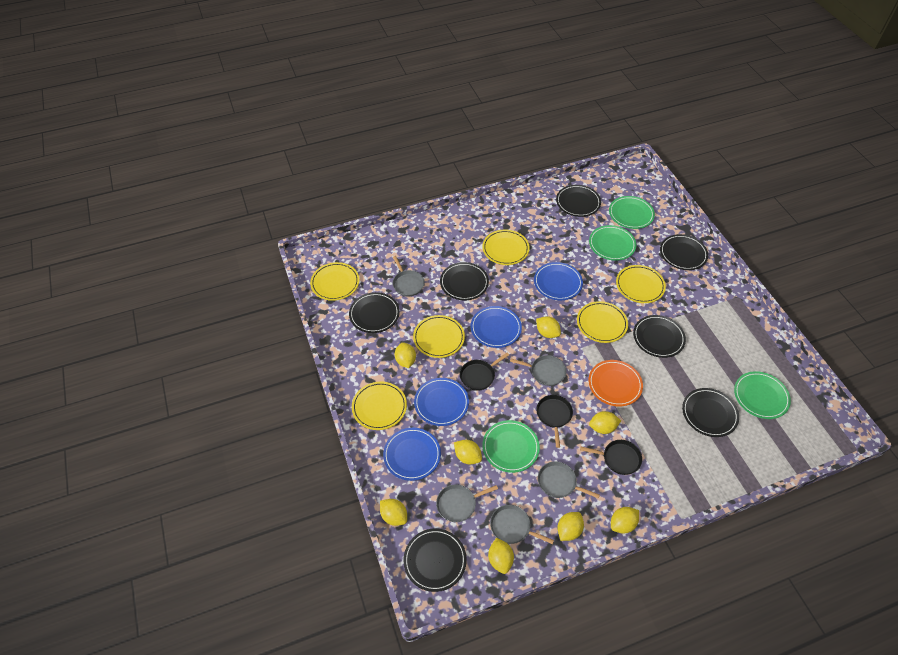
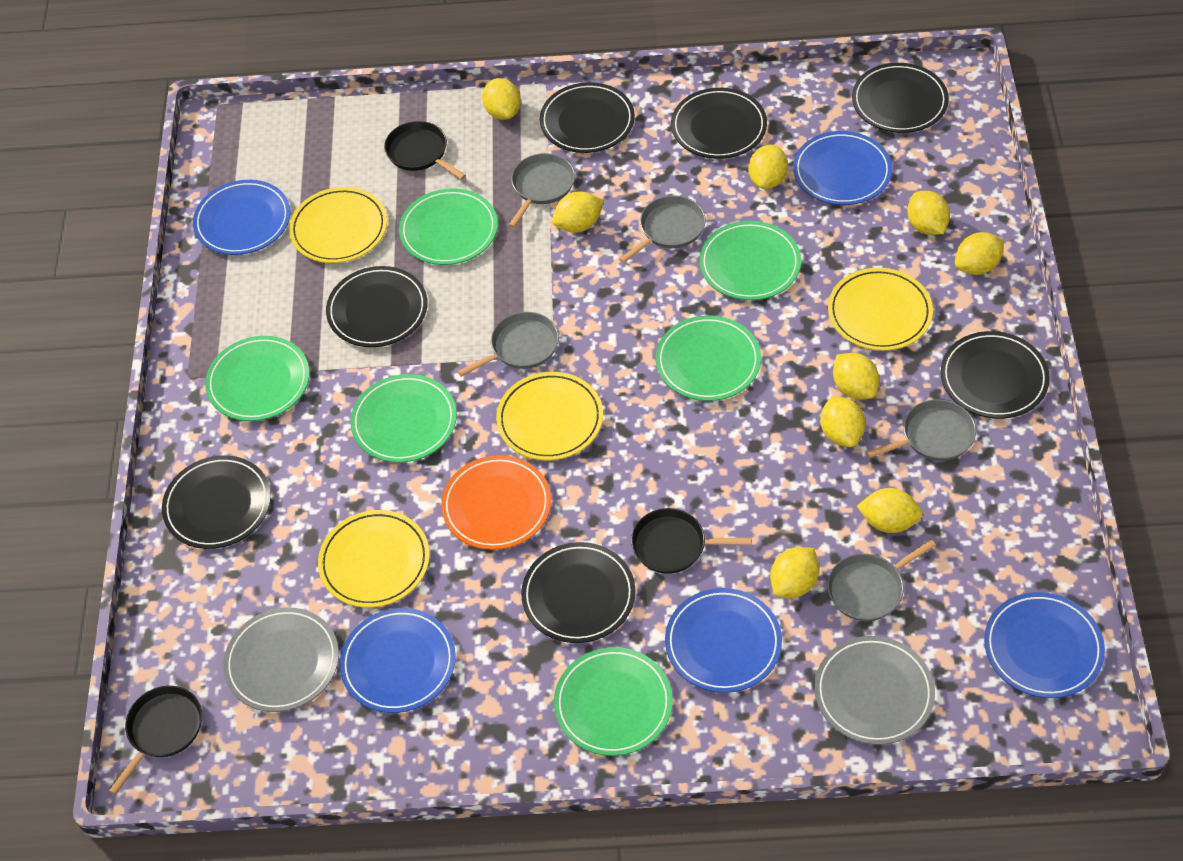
blue plate: 4 -> 5
green plate: 4 -> 6
grey plate: 0 -> 2
yellow lemon: 8 -> 9
yellow plate: 6 -> 4

